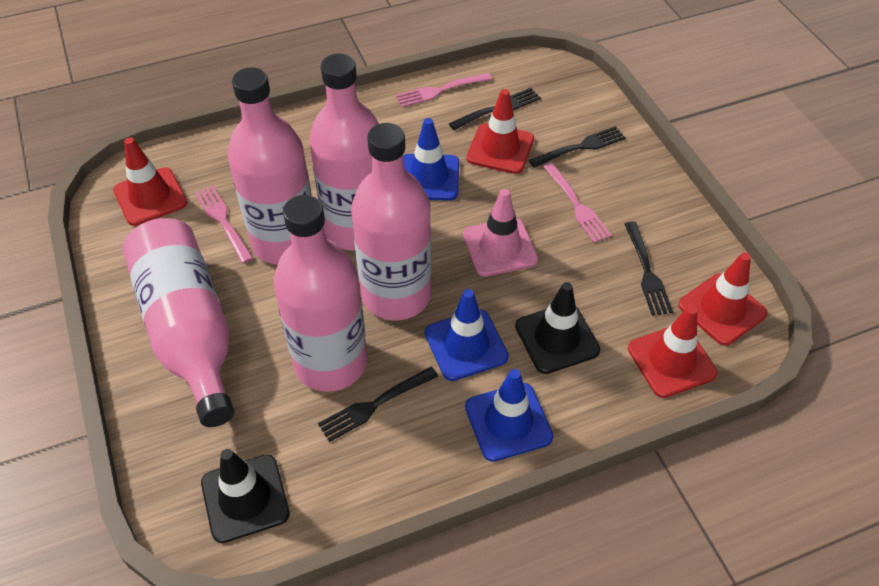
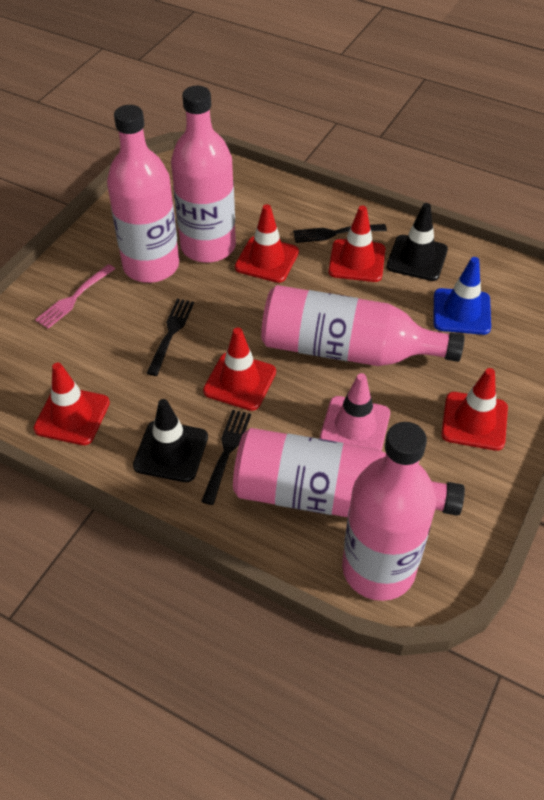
black fork: 4 -> 3
blue traffic cone: 3 -> 1
pink fork: 3 -> 1
red traffic cone: 4 -> 5

